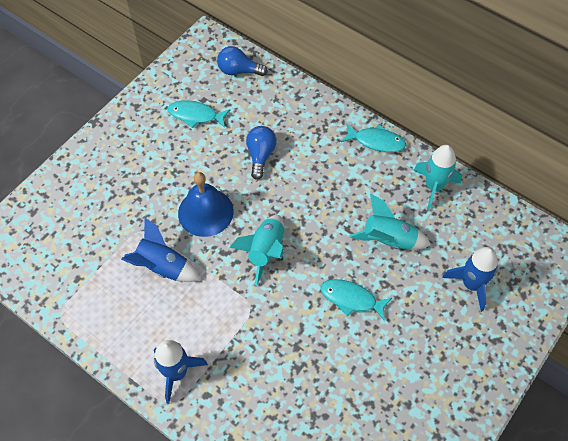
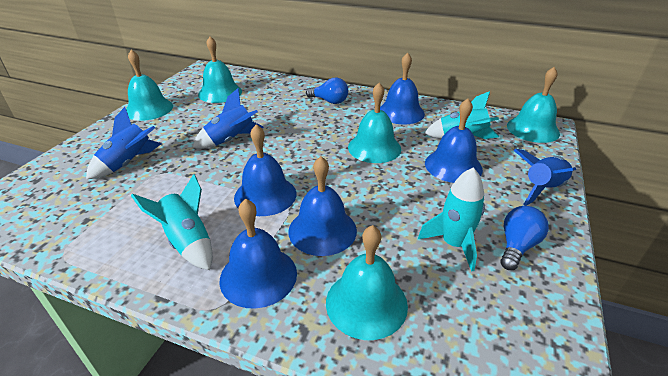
blue bell: 1 -> 5
turquoise bell: 0 -> 5
turquoise fish: 3 -> 0

